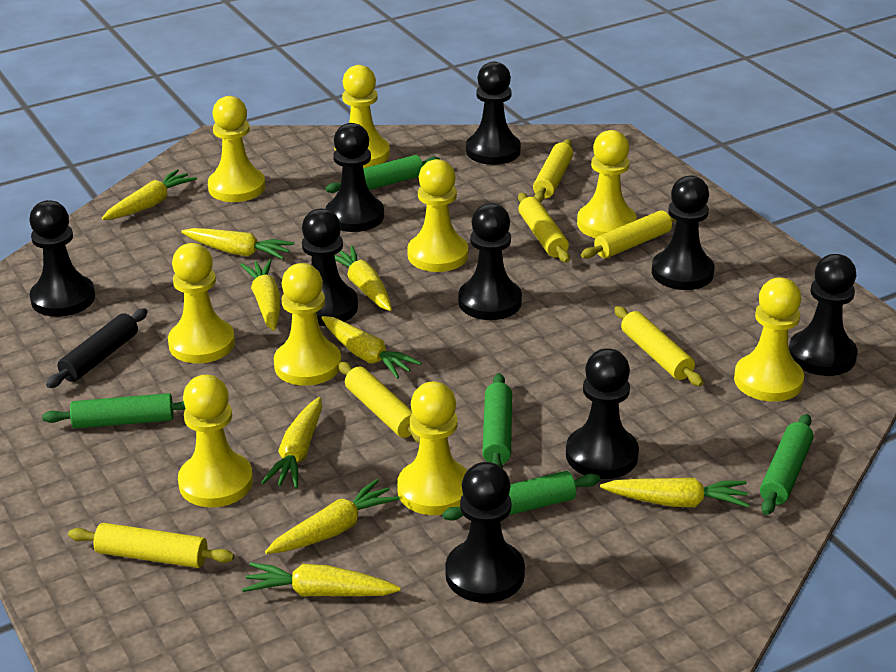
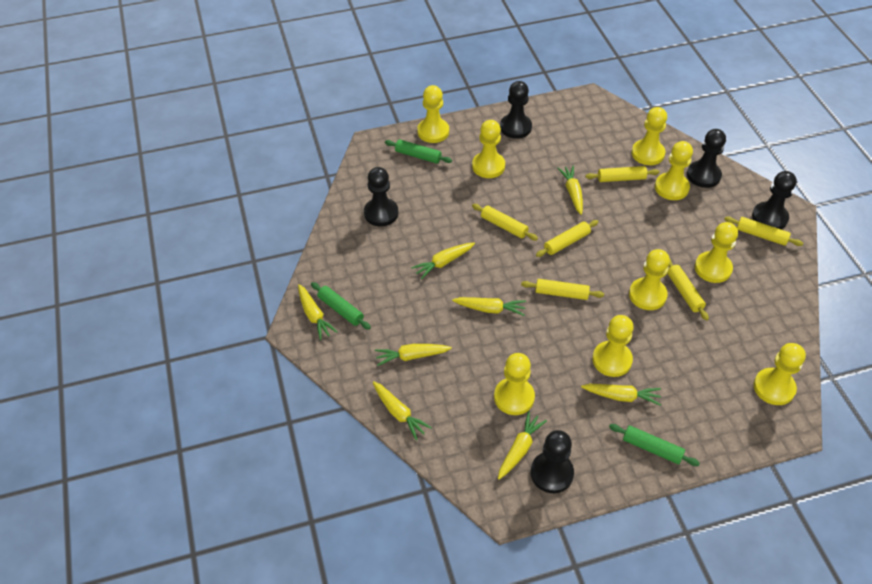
black pawn: 9 -> 5
black rolling pin: 1 -> 0
green rolling pin: 5 -> 3
yellow carrot: 9 -> 8

